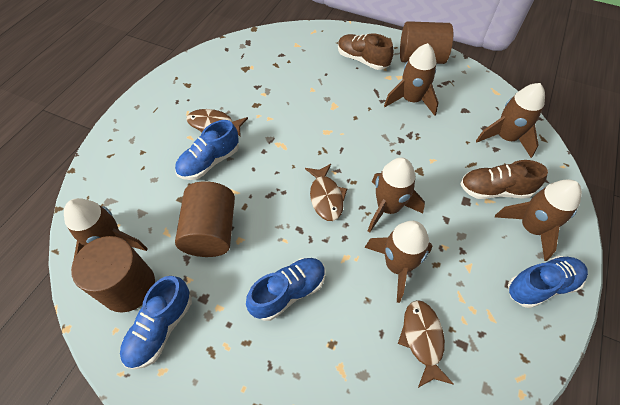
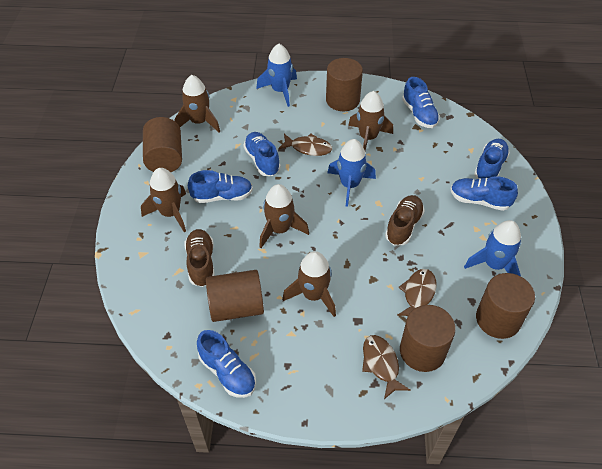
blue rocket: 0 -> 3
blue shoe: 4 -> 6
brown cylinder: 3 -> 5
brown rocket: 6 -> 5

